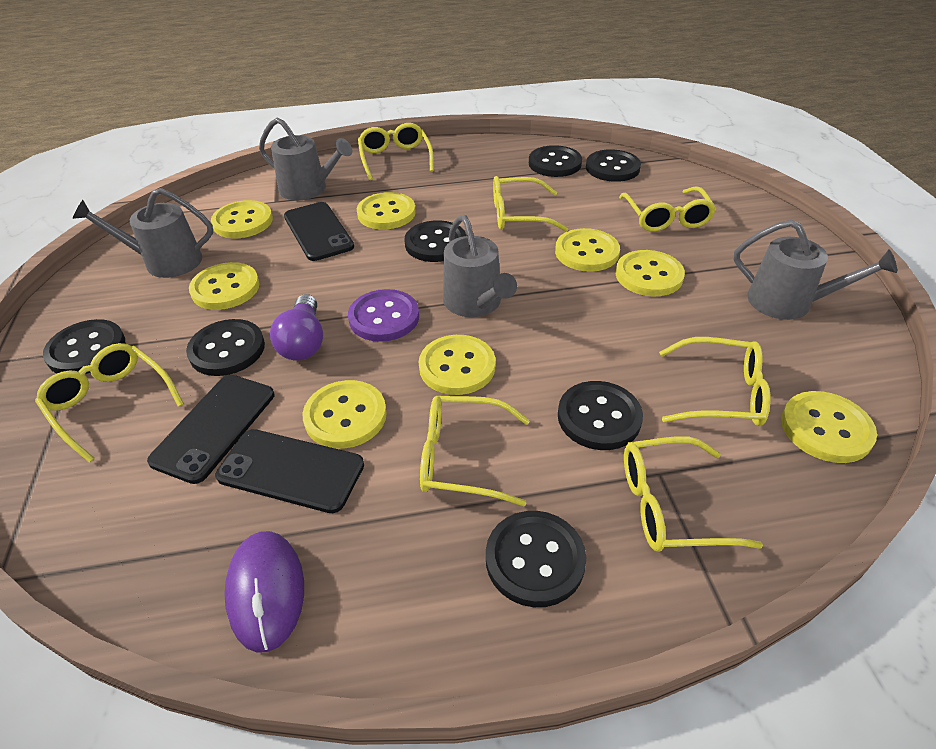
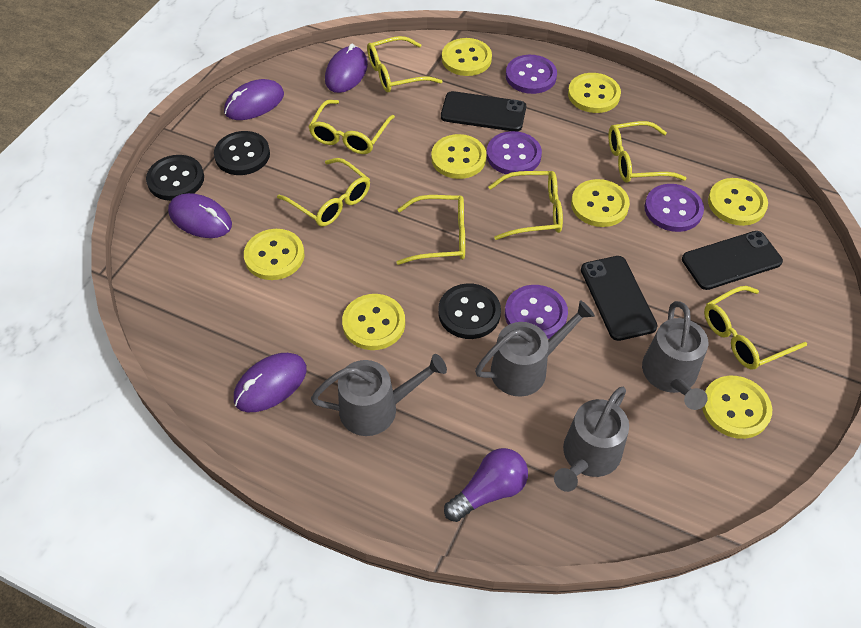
black button: 7 -> 3
purple button: 1 -> 4
purple mouse: 1 -> 4

